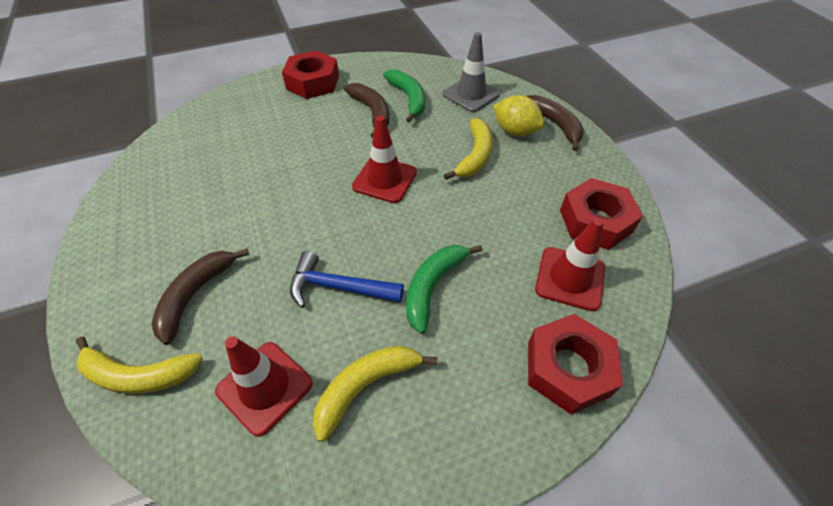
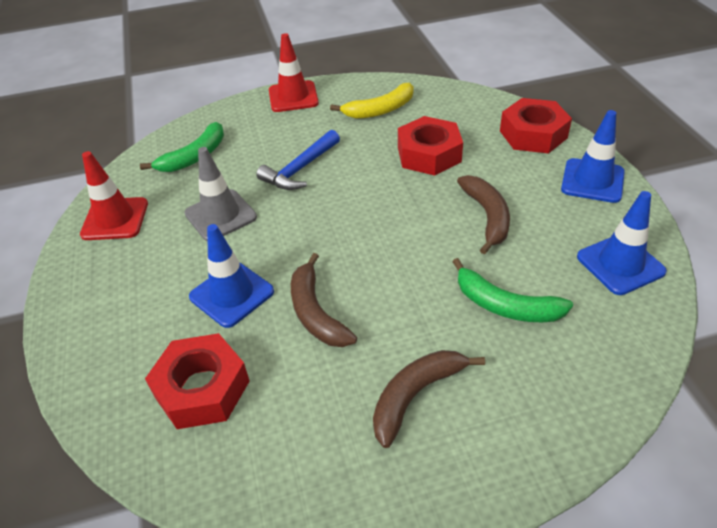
blue traffic cone: 0 -> 3
red traffic cone: 3 -> 2
yellow banana: 3 -> 1
yellow lemon: 1 -> 0

